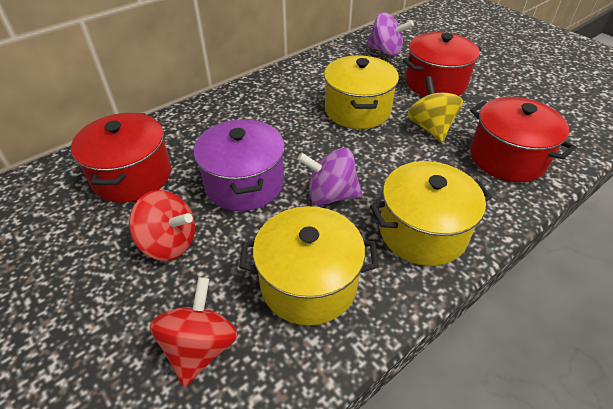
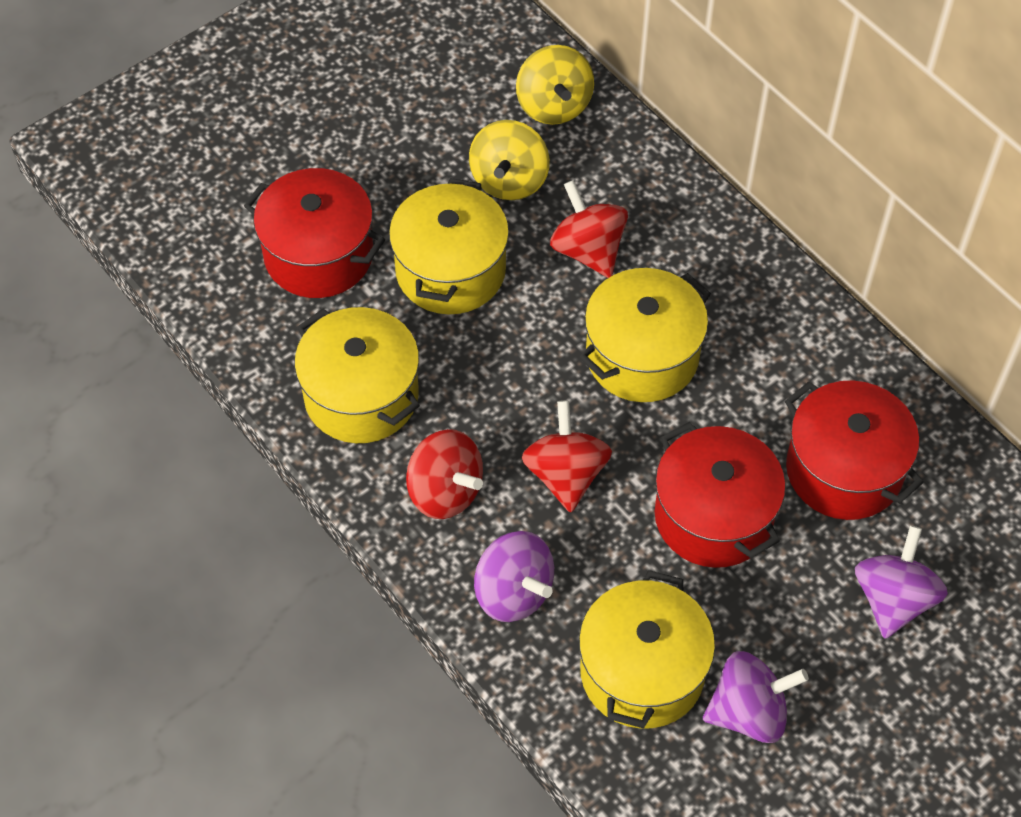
purple pot: 1 -> 0
purple spinning top: 2 -> 3
red spinning top: 2 -> 3
yellow pot: 3 -> 4
yellow spinning top: 1 -> 2

